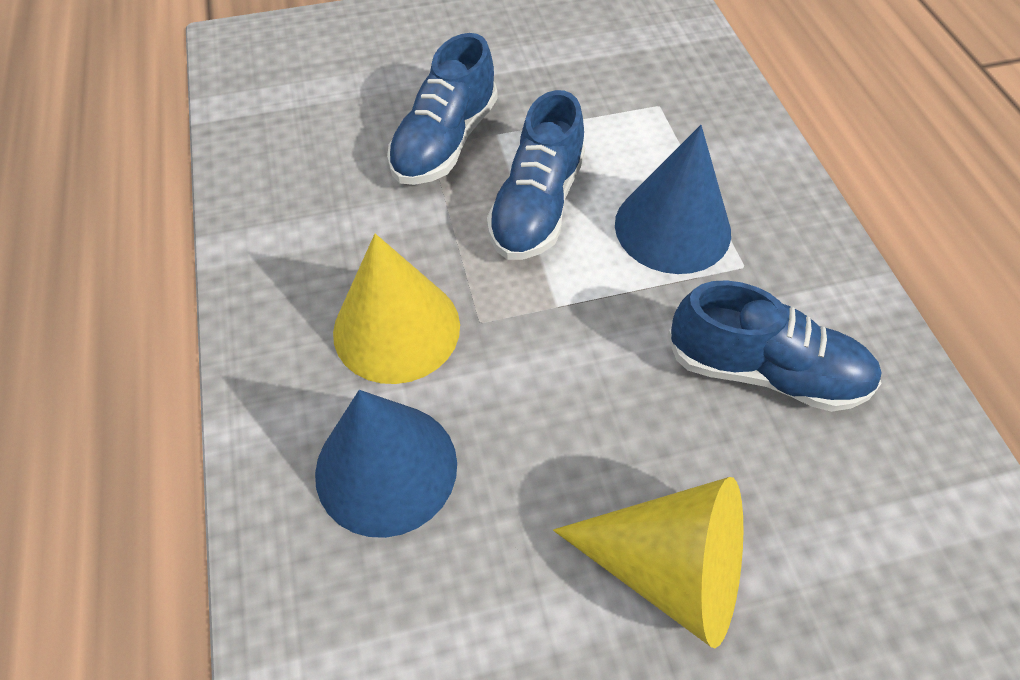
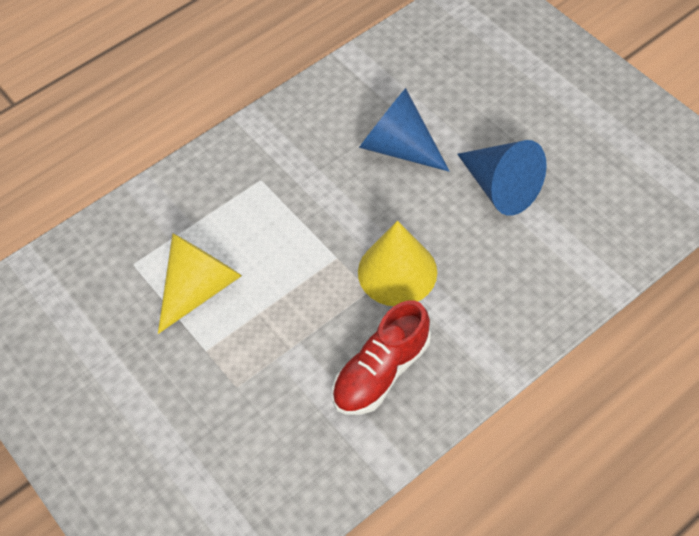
blue shoe: 3 -> 0
red shoe: 0 -> 1

